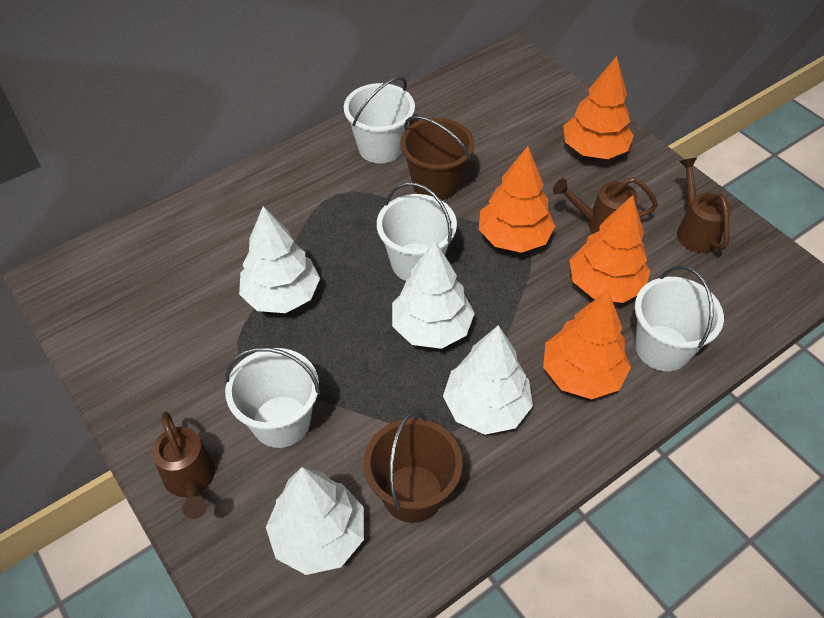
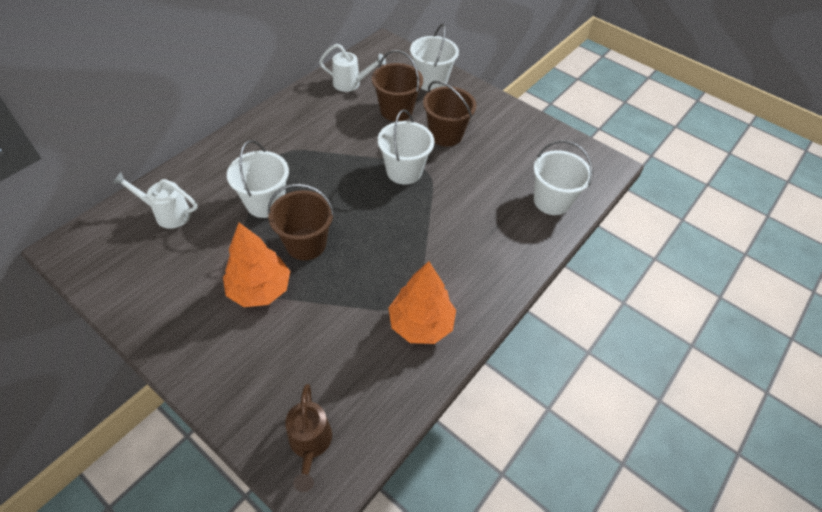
brown bucket: 2 -> 3
brown watering can: 3 -> 1
orange tree: 4 -> 2
white tree: 4 -> 0
white watering can: 0 -> 2

